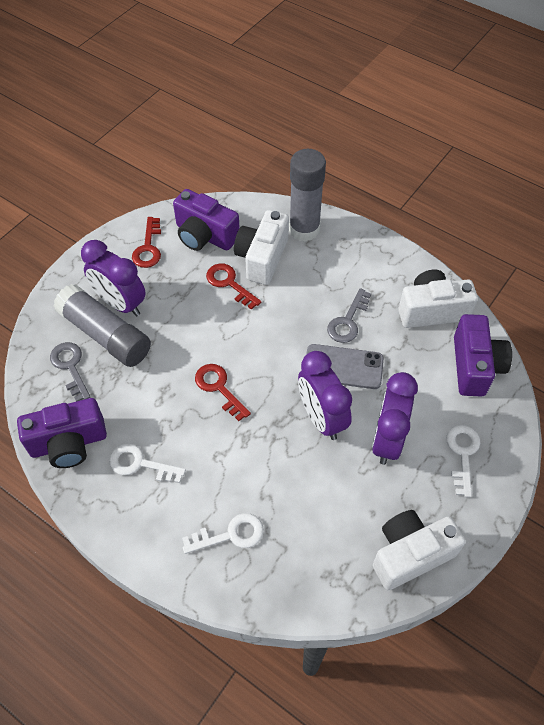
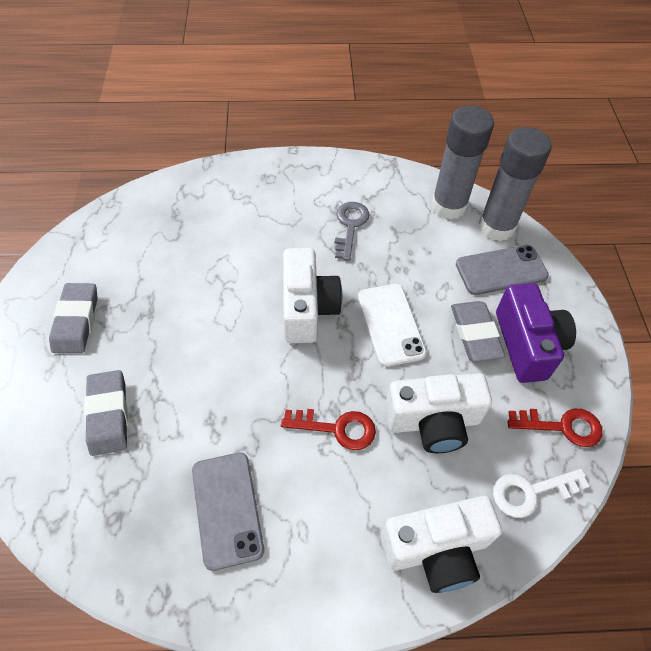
grey eraser: 0 -> 3
grey key: 2 -> 1
grey phone: 1 -> 2
purple camera: 3 -> 1
purple clock: 3 -> 0
red key: 3 -> 2
white key: 3 -> 1
white phone: 0 -> 1

